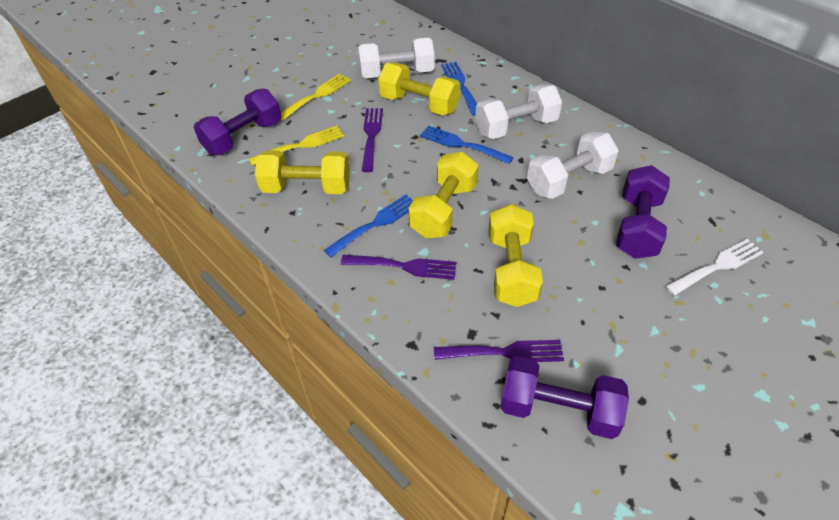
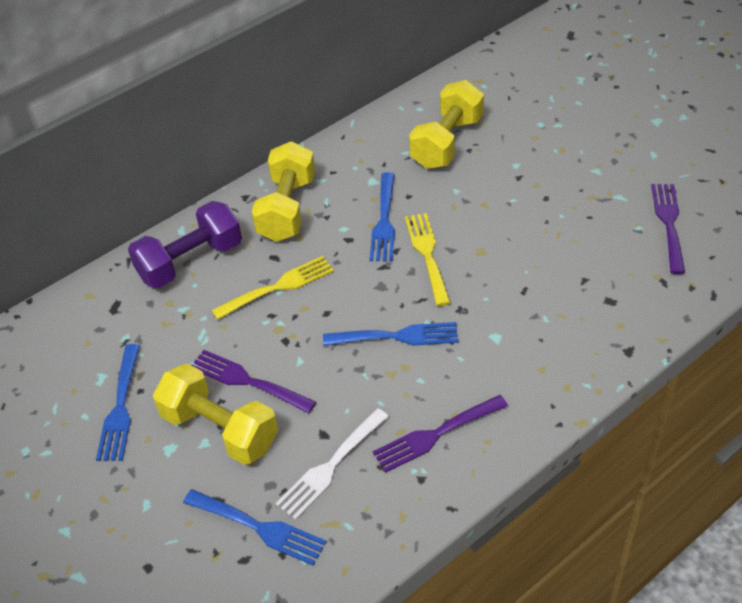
blue fork: 3 -> 4
purple dumbbell: 3 -> 1
white dumbbell: 3 -> 0
yellow dumbbell: 4 -> 3

